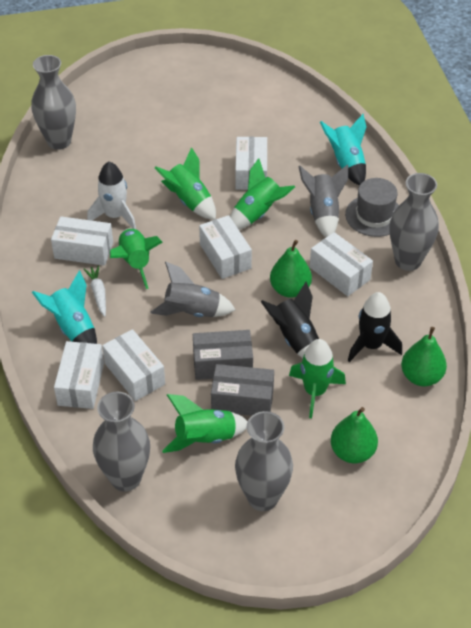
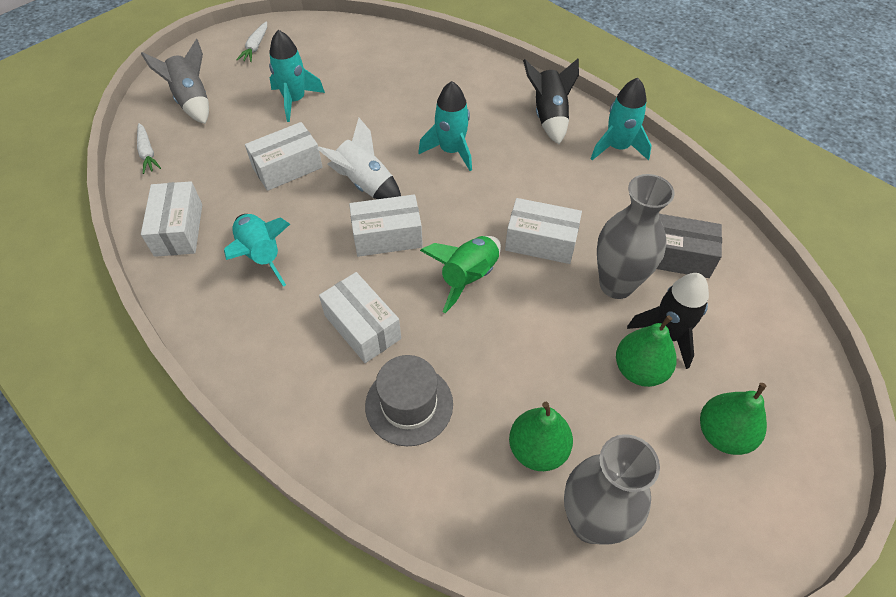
green rocket: 5 -> 1
grey box: 2 -> 1
grey rocket: 2 -> 1
grey vase: 4 -> 2
turquoise rocket: 2 -> 4
white box: 6 -> 5
white carrot: 1 -> 2

